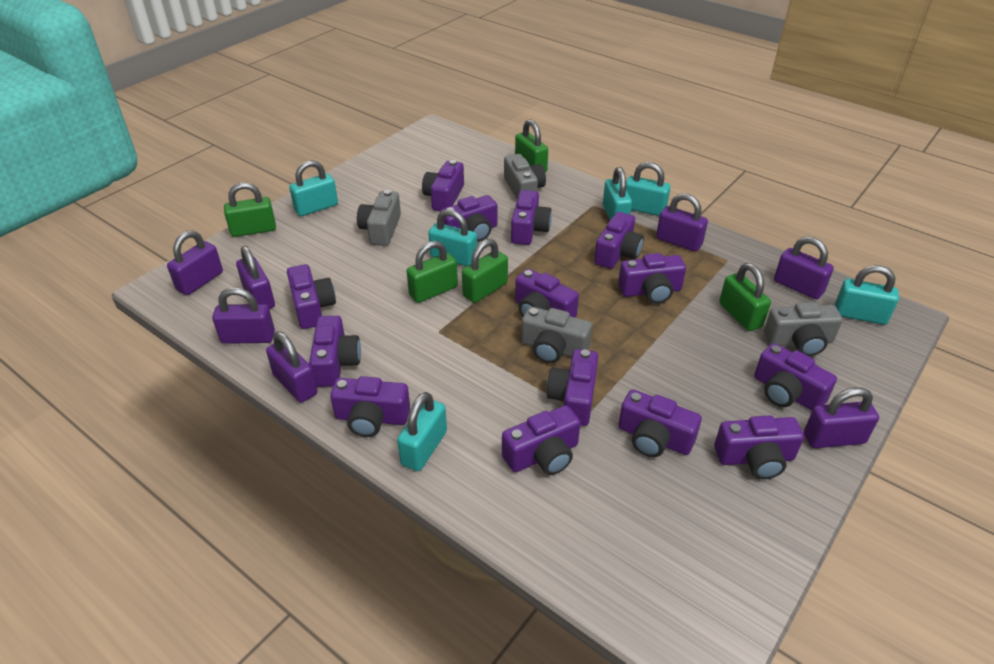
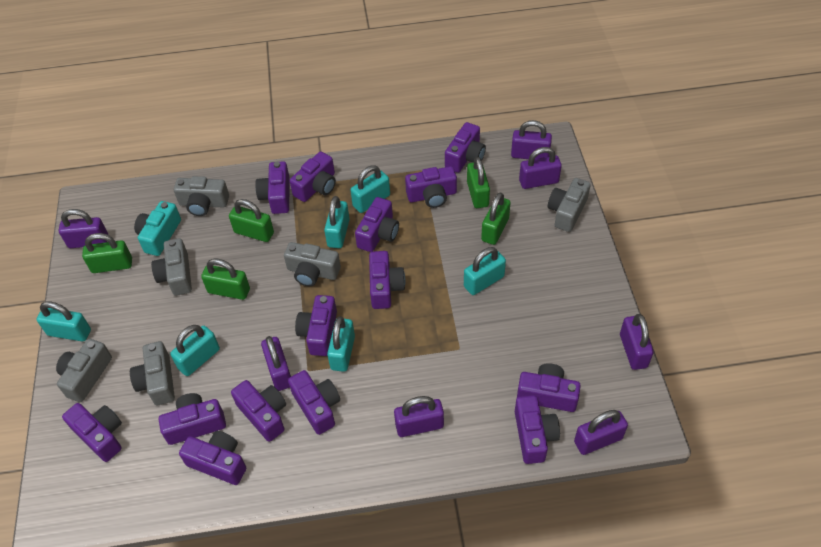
grey camera: 4 -> 6
turquoise camera: 0 -> 1

